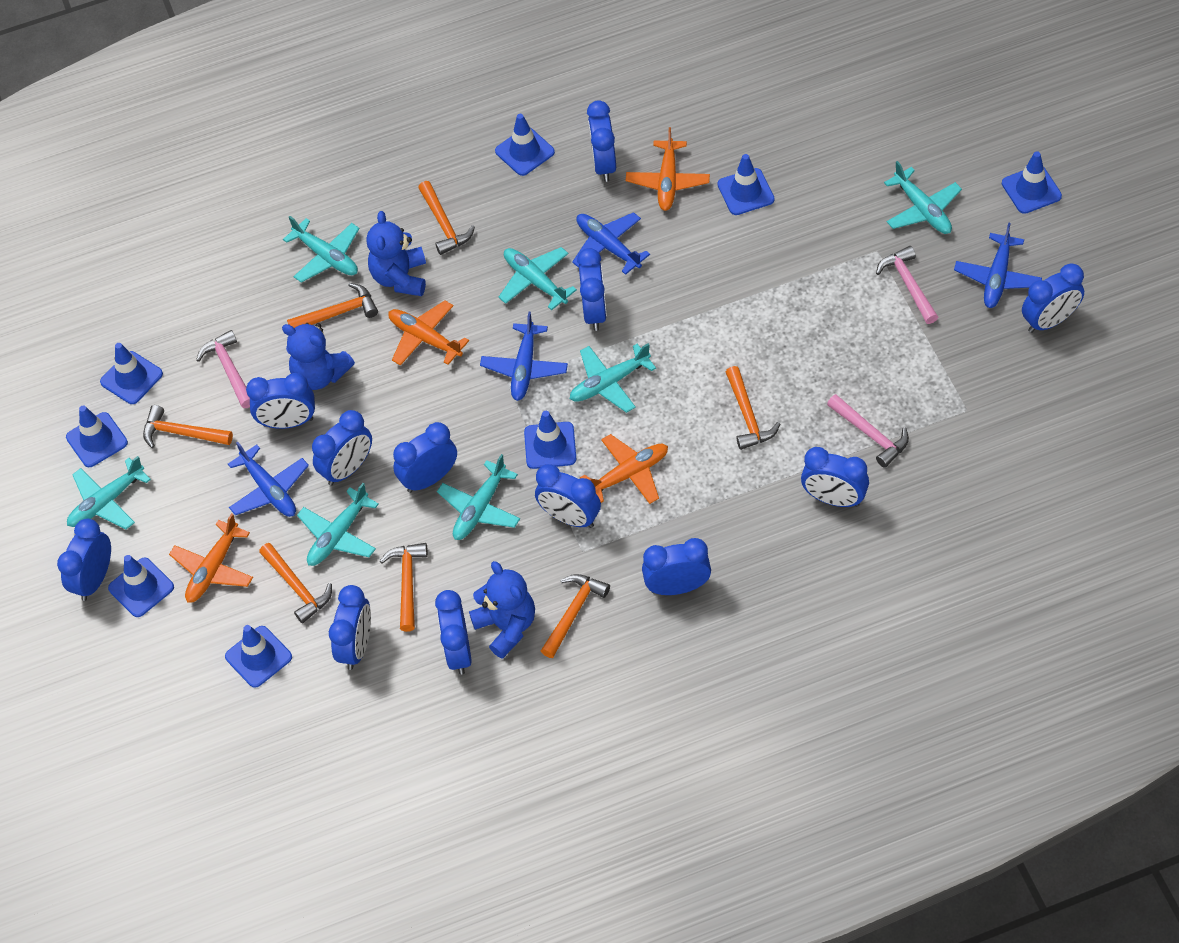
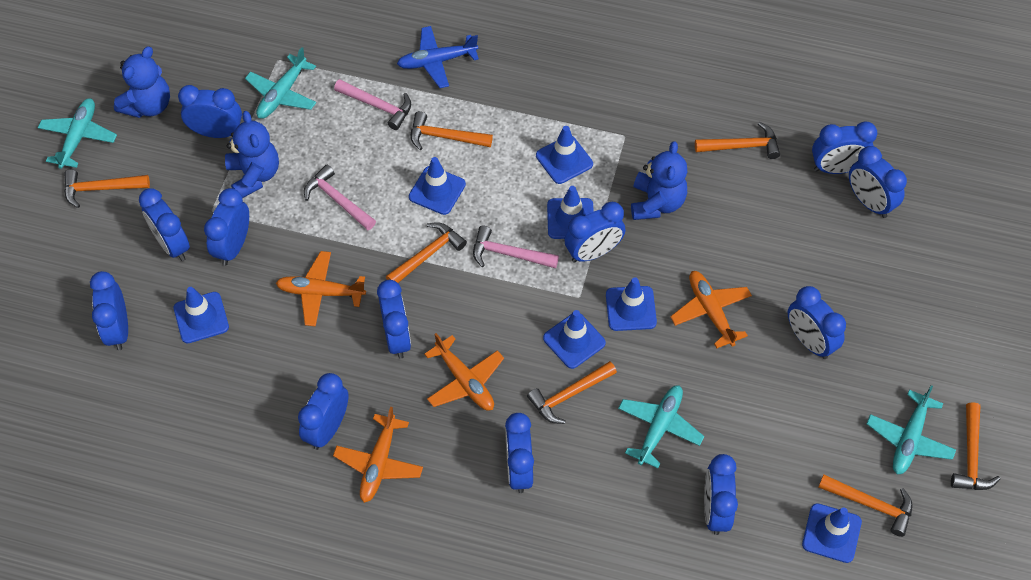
blue plane: 4 -> 1
blue traffic cone: 8 -> 7
turquoise plane: 7 -> 4

